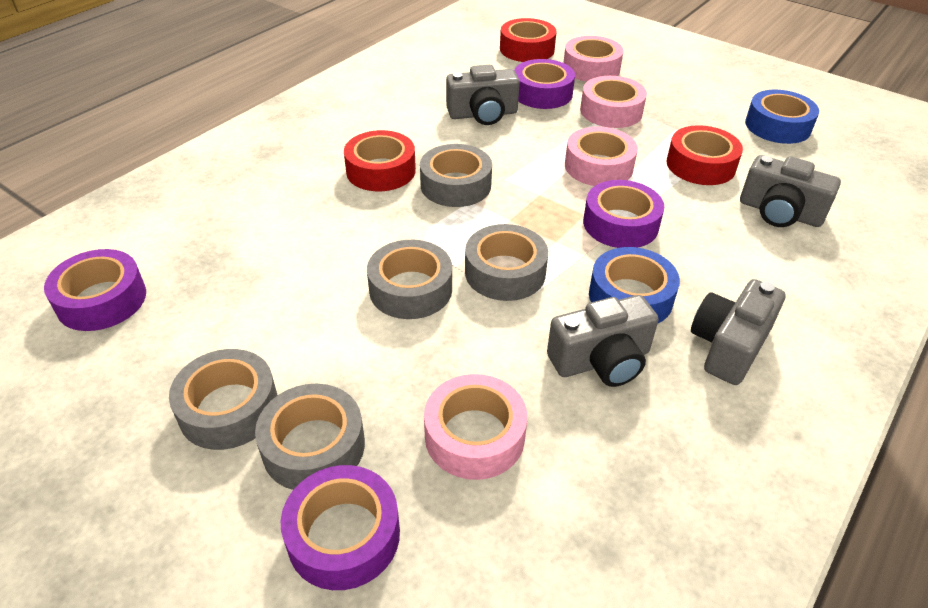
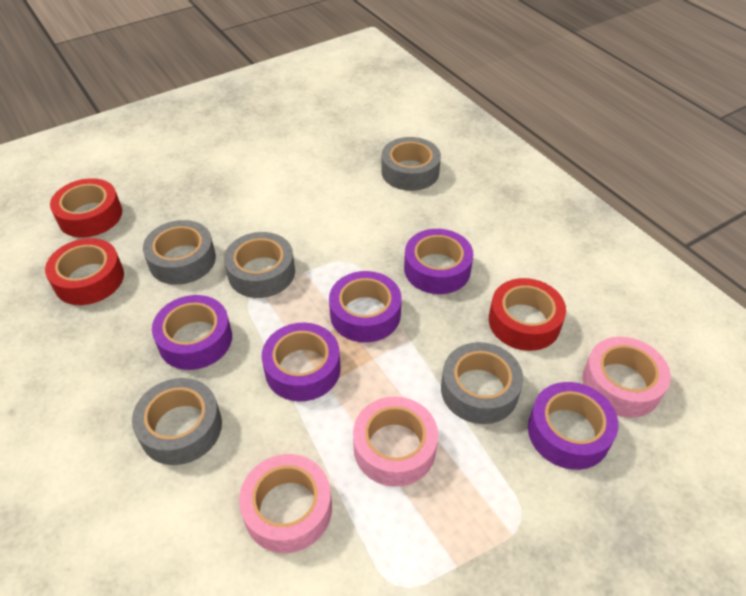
blue tape: 2 -> 0
grey camera: 4 -> 0
pink tape: 4 -> 3
purple tape: 4 -> 5

